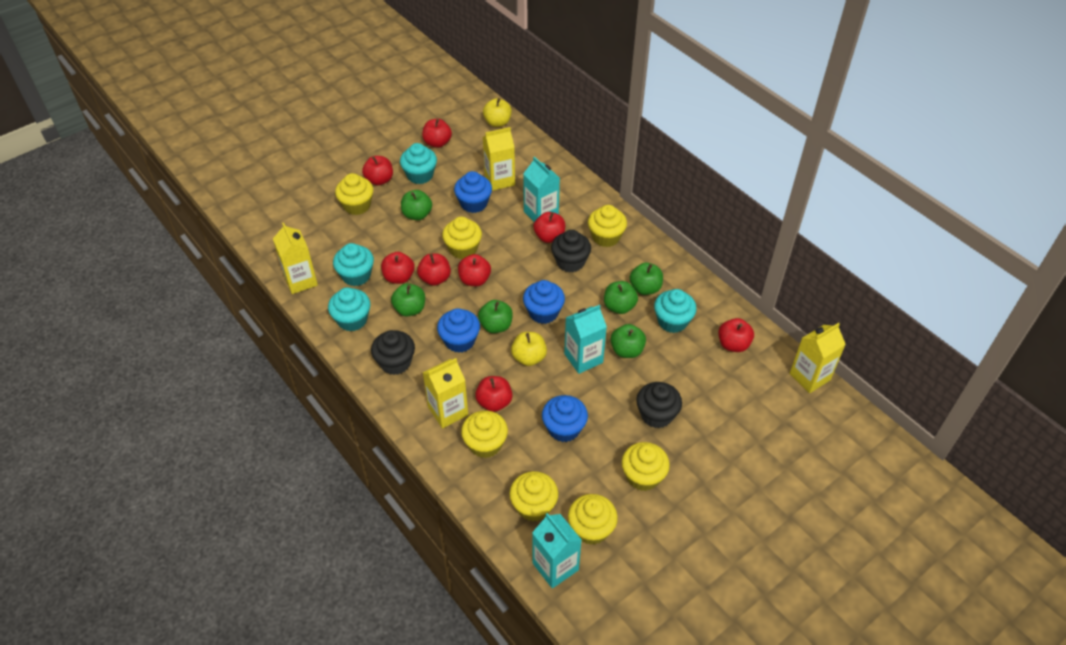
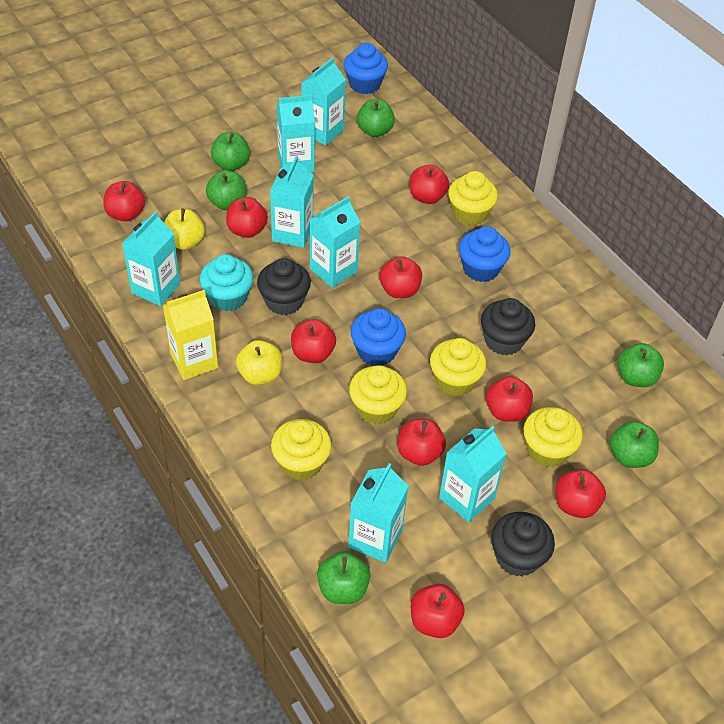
blue cupcake: 4 -> 3
red apple: 8 -> 9
turquoise carton: 3 -> 7
turquoise cupcake: 4 -> 1
yellow carton: 4 -> 1
yellow cupcake: 7 -> 5

